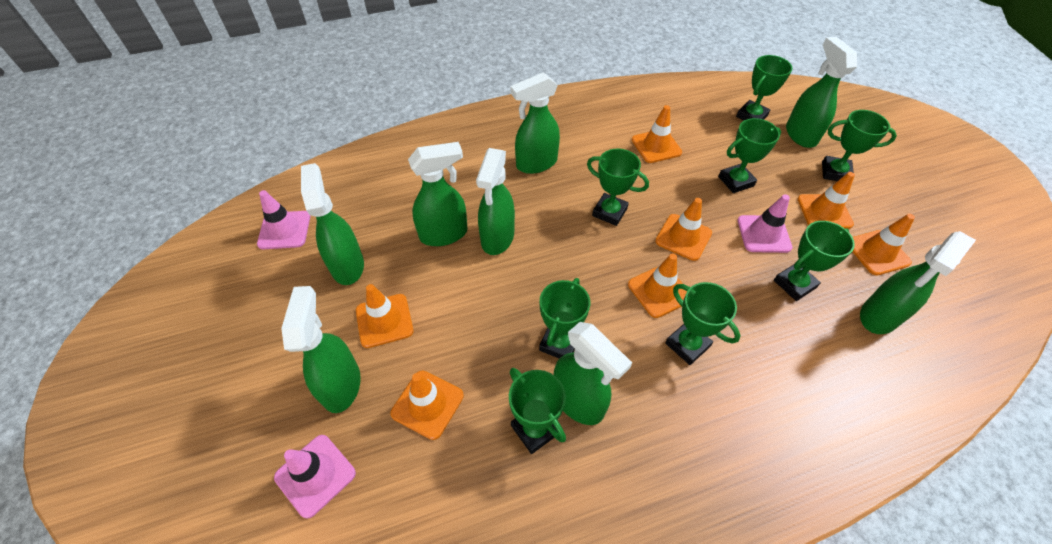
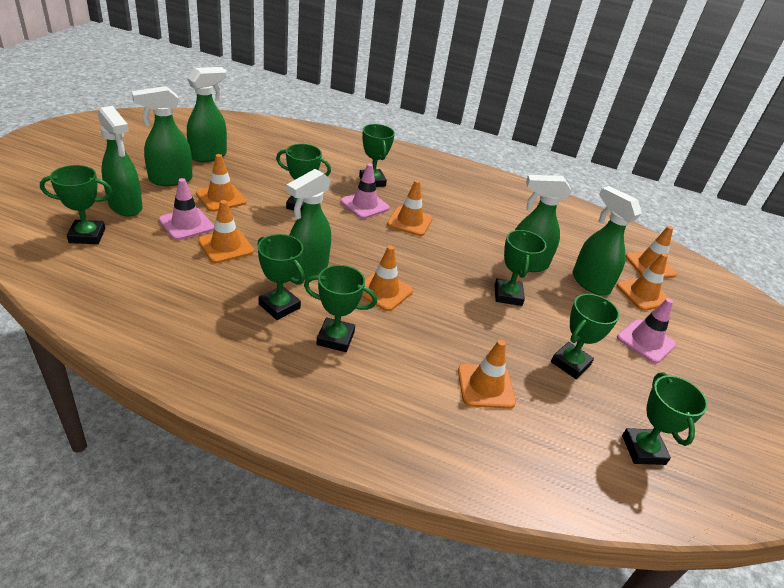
green spray bottle: 8 -> 6

